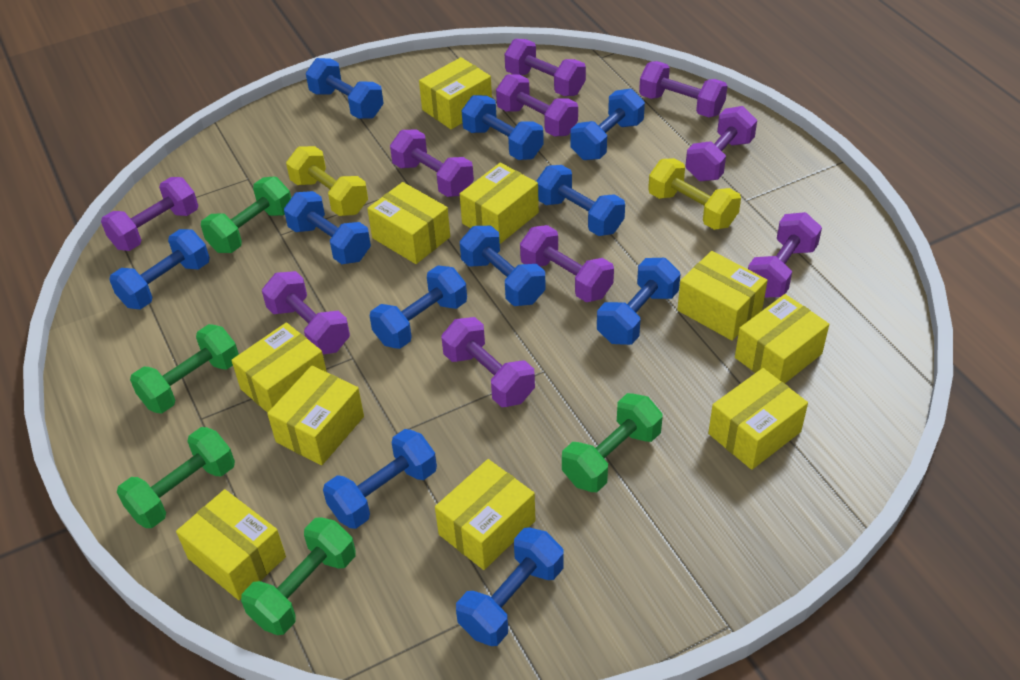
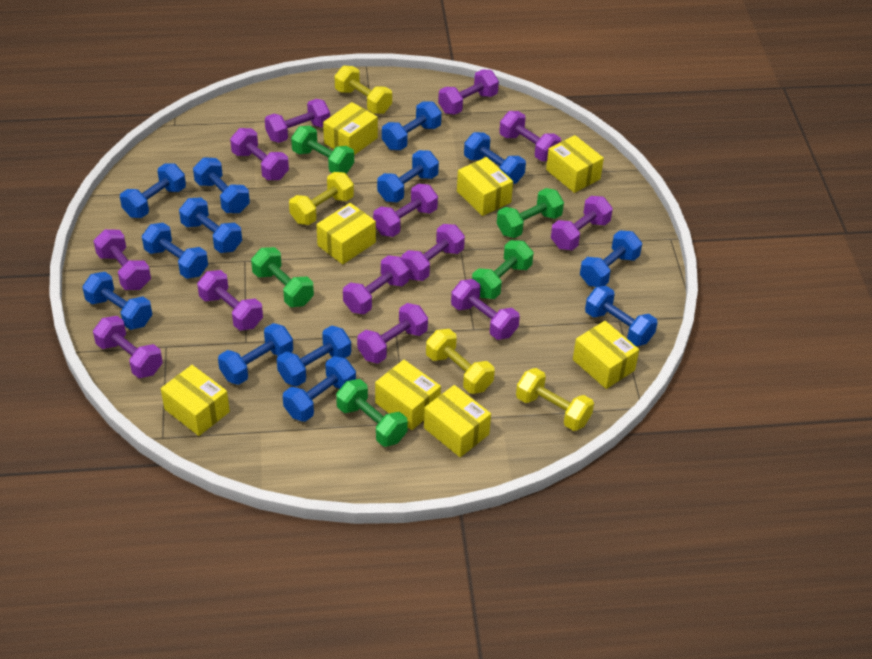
blue dumbbell: 11 -> 13
purple dumbbell: 10 -> 13
yellow box: 10 -> 8
yellow dumbbell: 2 -> 4

